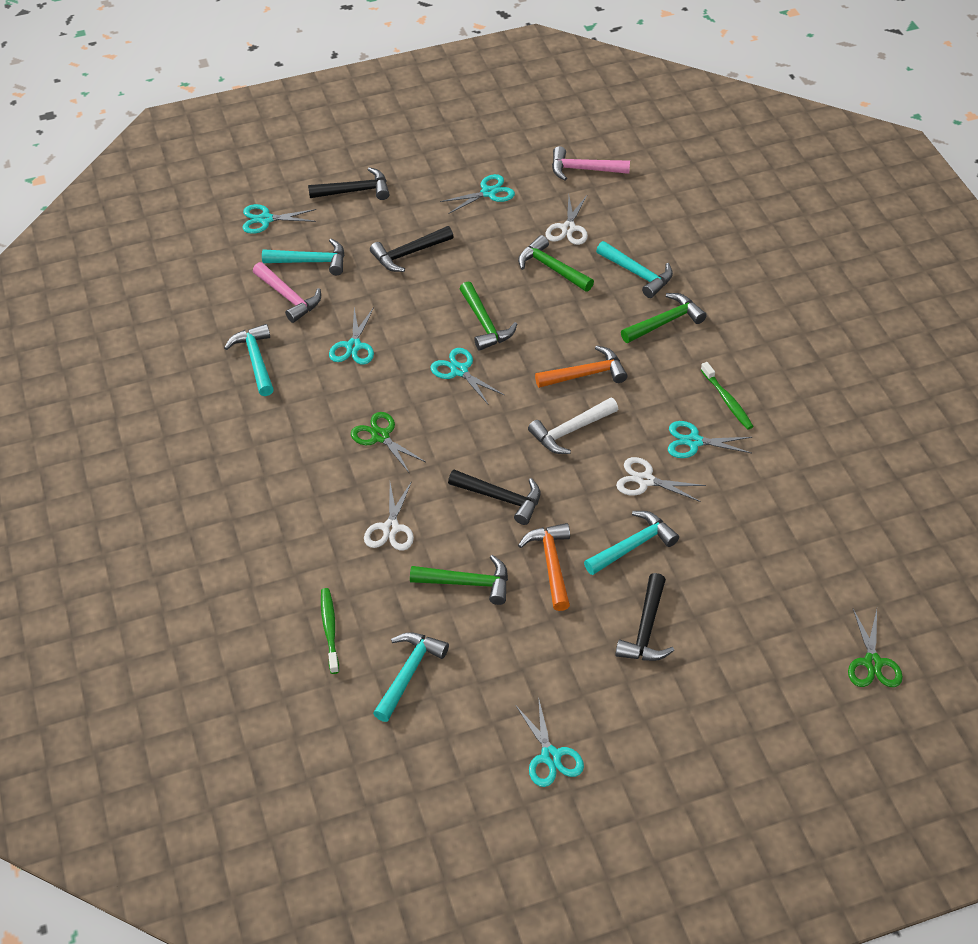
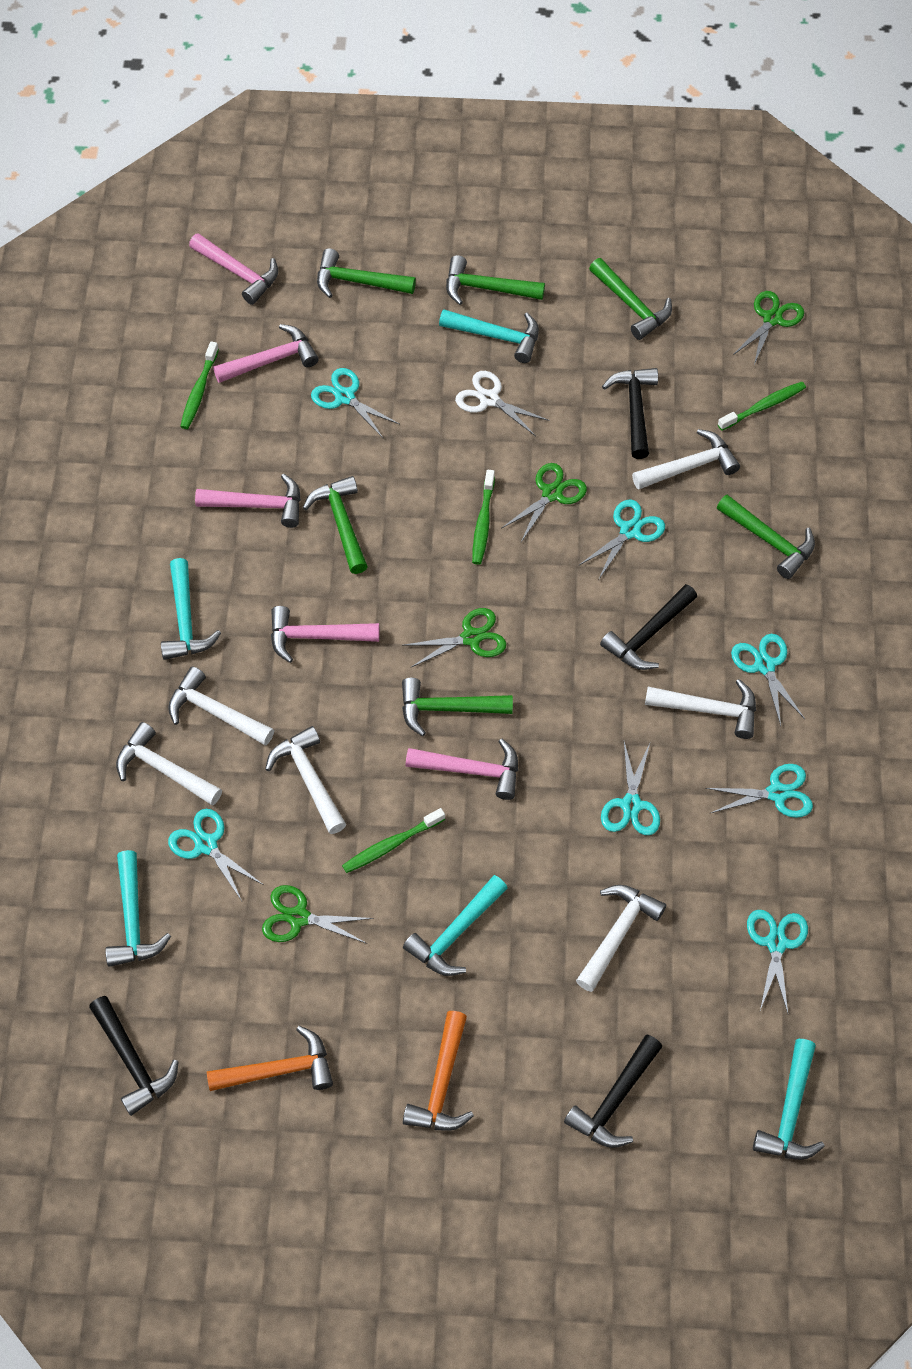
green hammer: 4 -> 6
green scissors: 2 -> 4
green toothbrush: 2 -> 4
pink hammer: 2 -> 5
turquoise scissors: 6 -> 7
white hammer: 1 -> 6
white scissors: 3 -> 1

